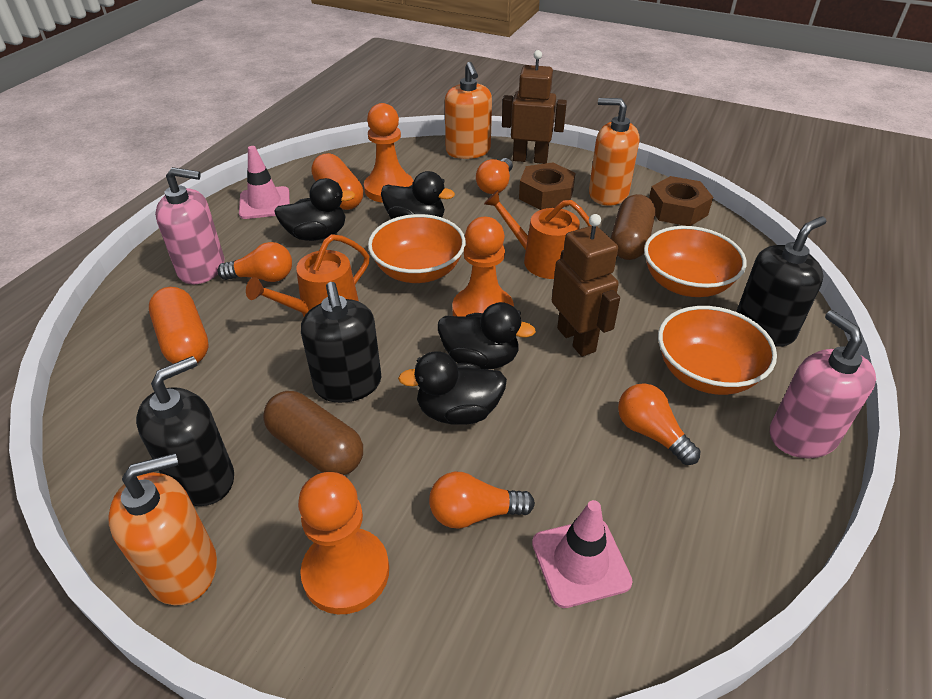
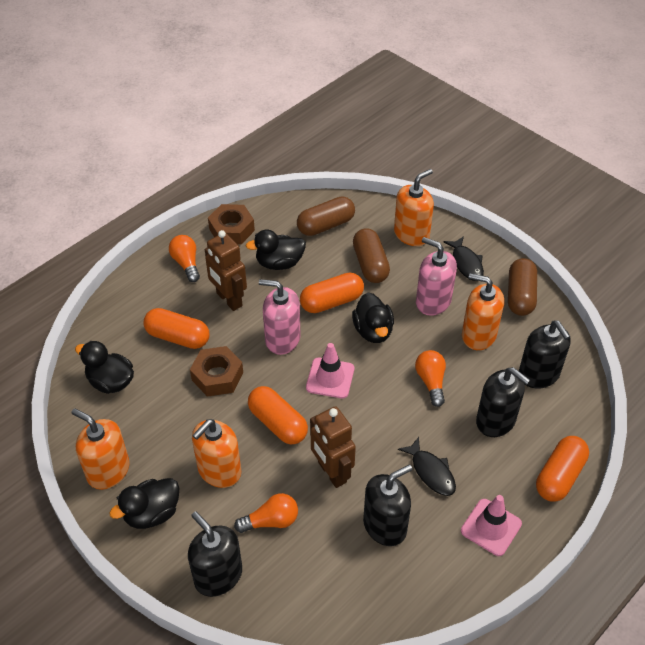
black fish: 0 -> 2
black soap dispenser: 3 -> 4
brown capsule: 2 -> 3
orange bowl: 3 -> 0
orange capsule: 2 -> 4
orange light bulb: 4 -> 3
orange pawn: 3 -> 0
orange soap dispenser: 3 -> 4
orange watering can: 2 -> 0

